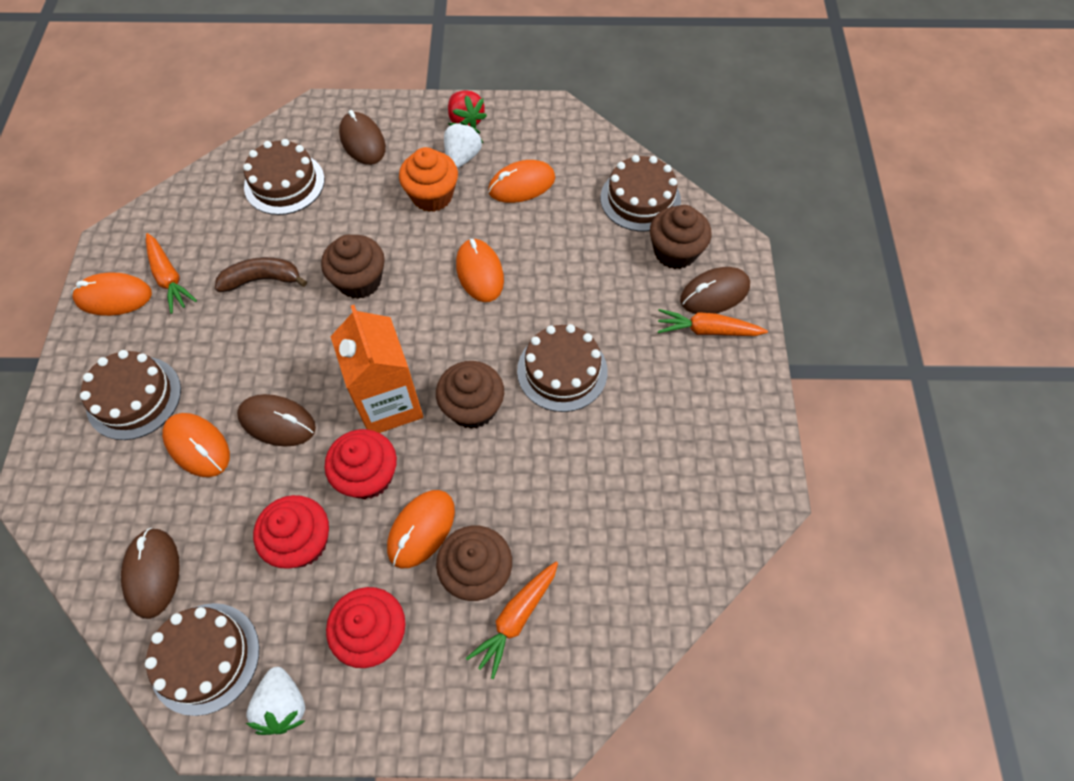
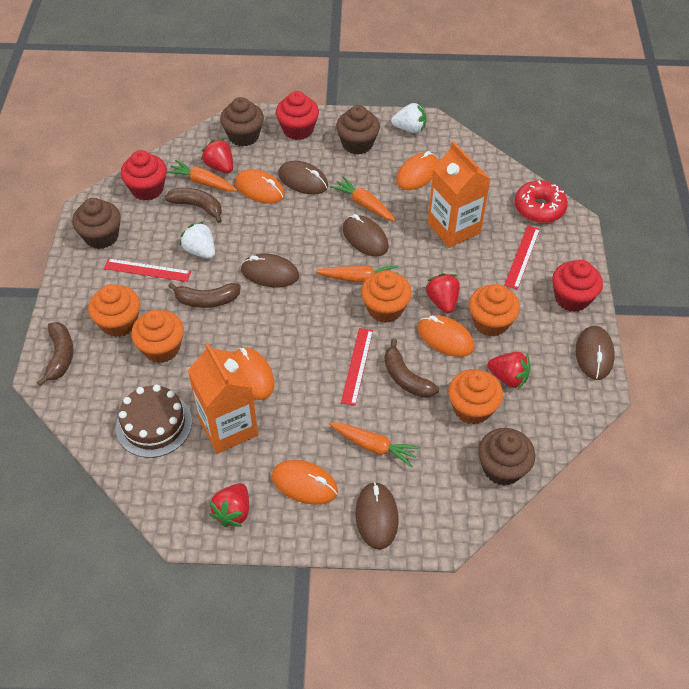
brown banana: 1 -> 4
brown cake: 5 -> 1
brown mouse: 4 -> 5
orange carrot: 3 -> 4
orange carton: 1 -> 2
orange cupcake: 1 -> 5
red donut: 0 -> 1
red ruler: 0 -> 3
red strawberry: 1 -> 4

